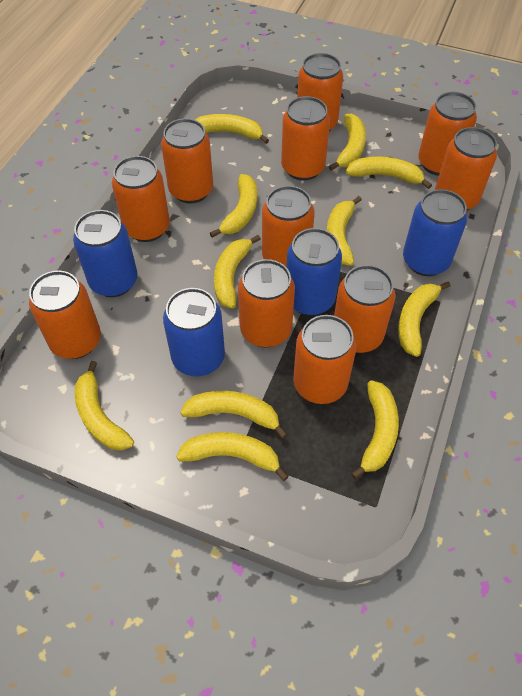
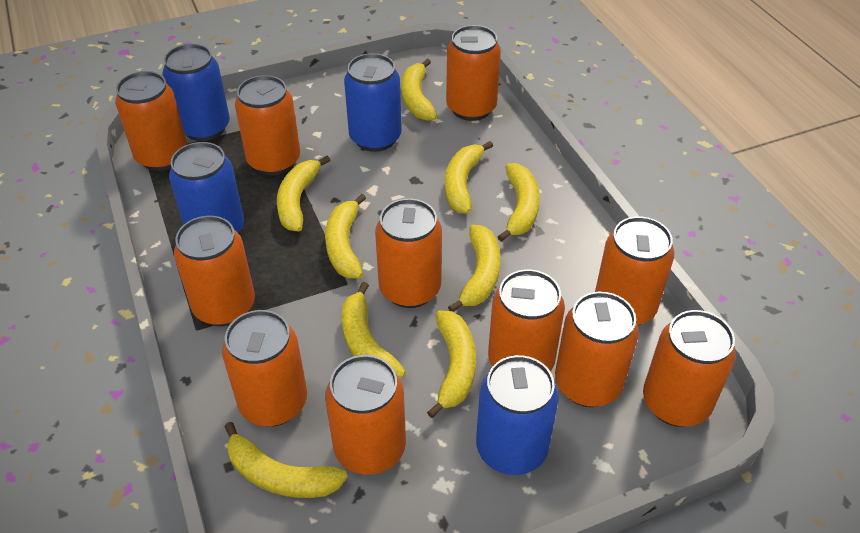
yellow banana: 11 -> 9

